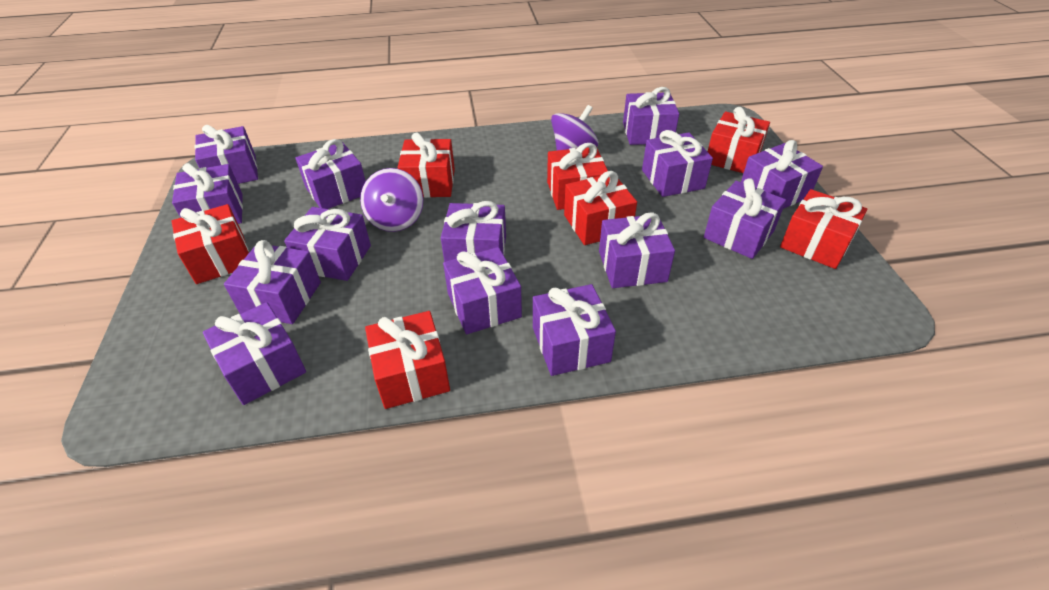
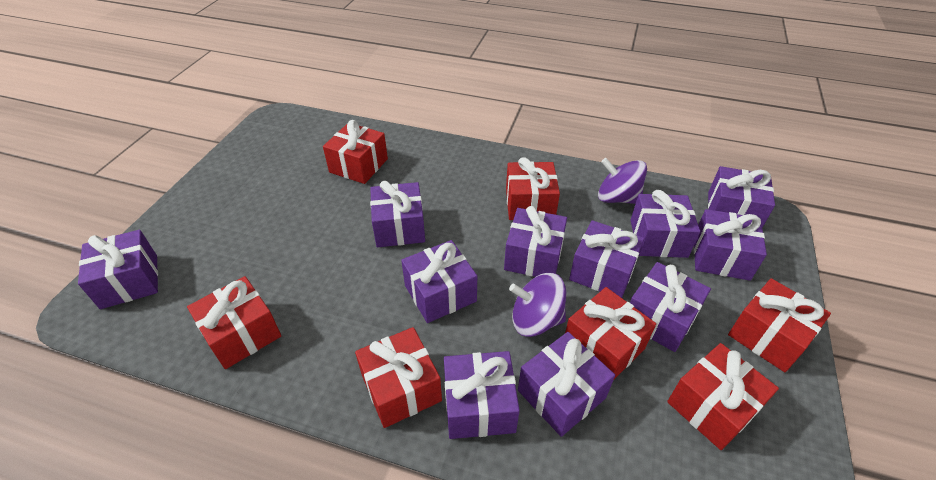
purple gift: 14 -> 11

